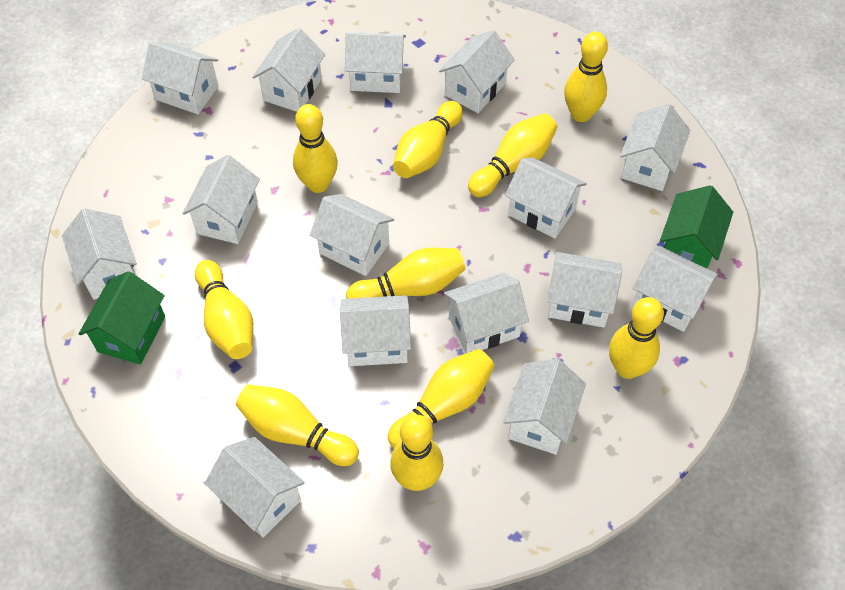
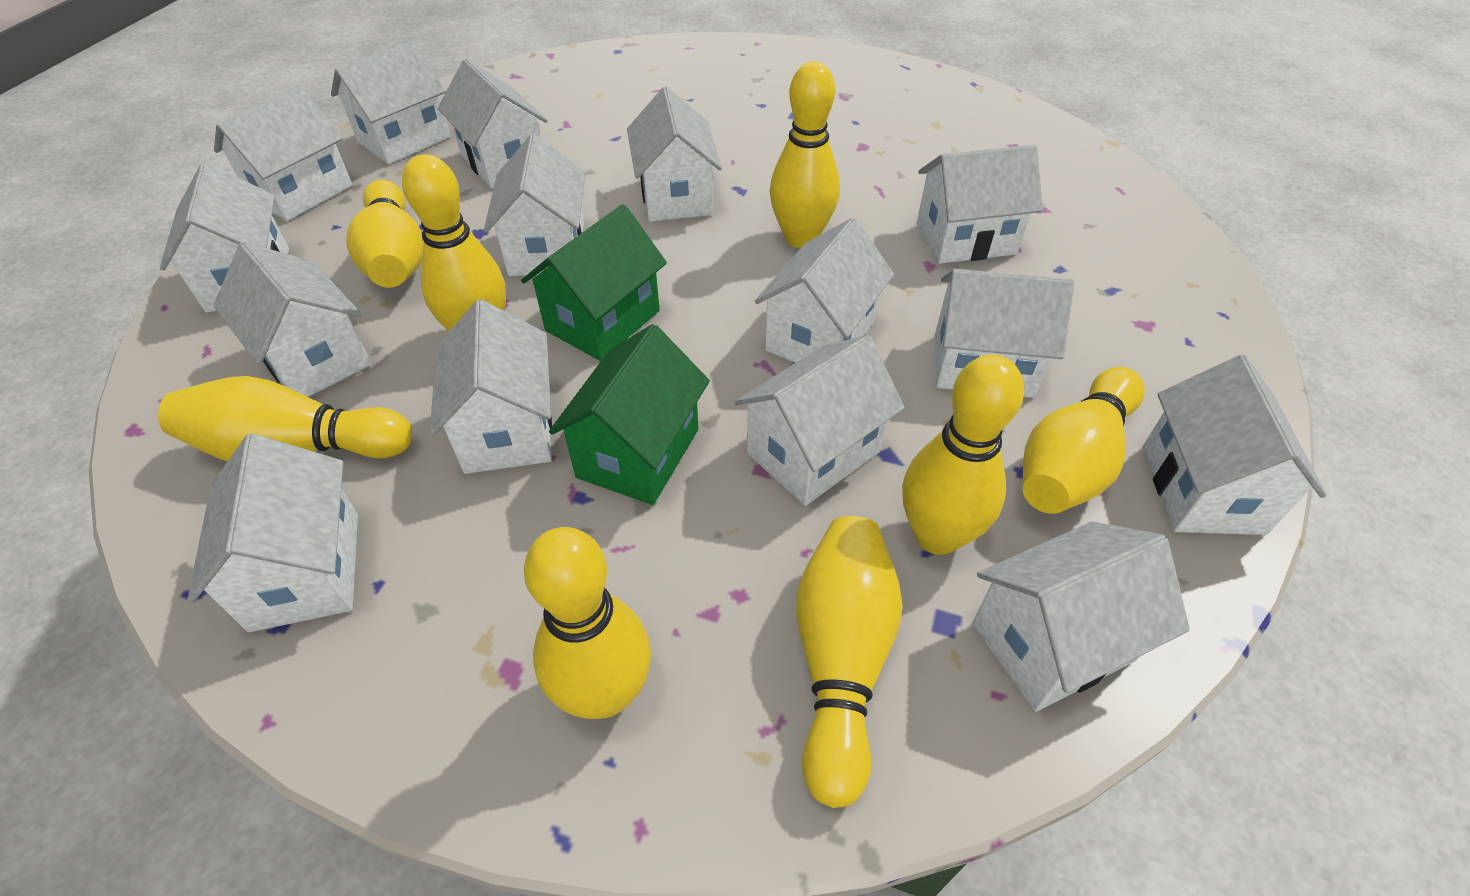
yellow bowling pin: 10 -> 8

